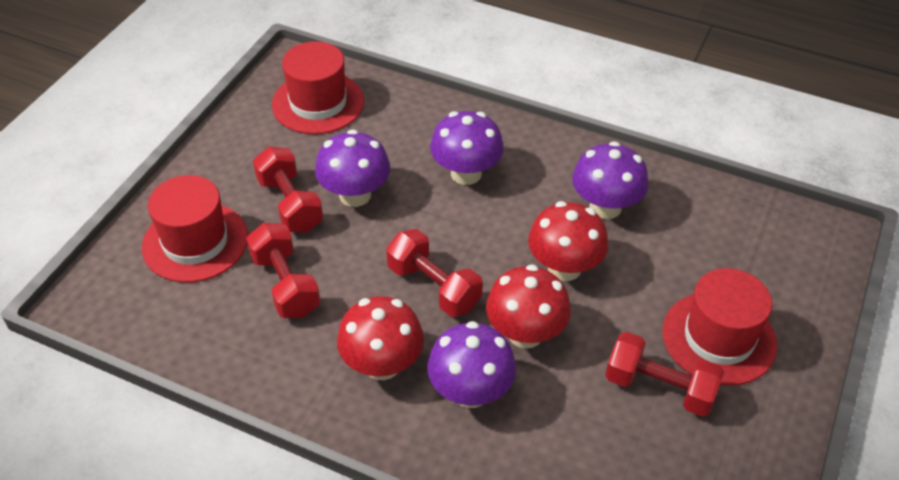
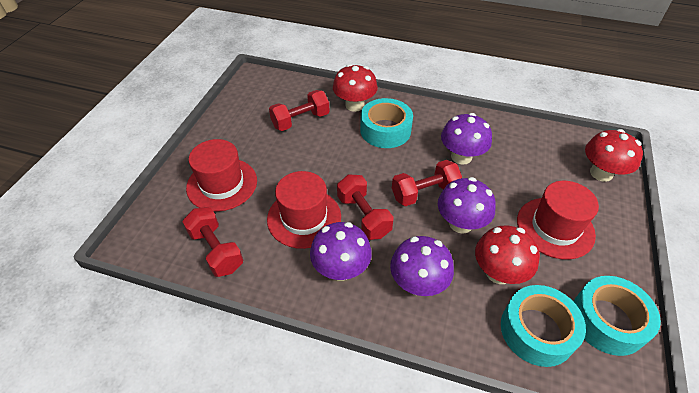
turquoise tape: 0 -> 3

